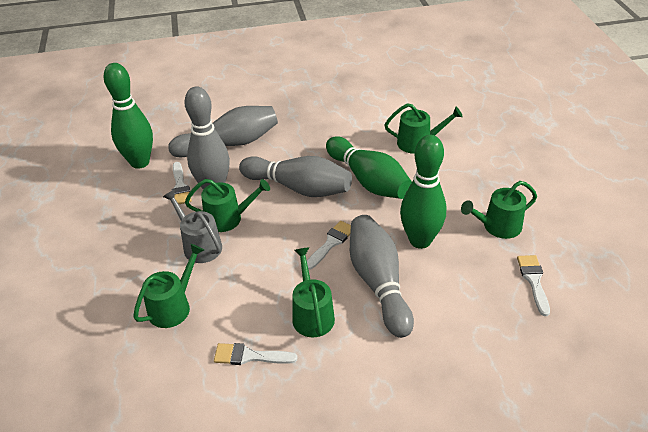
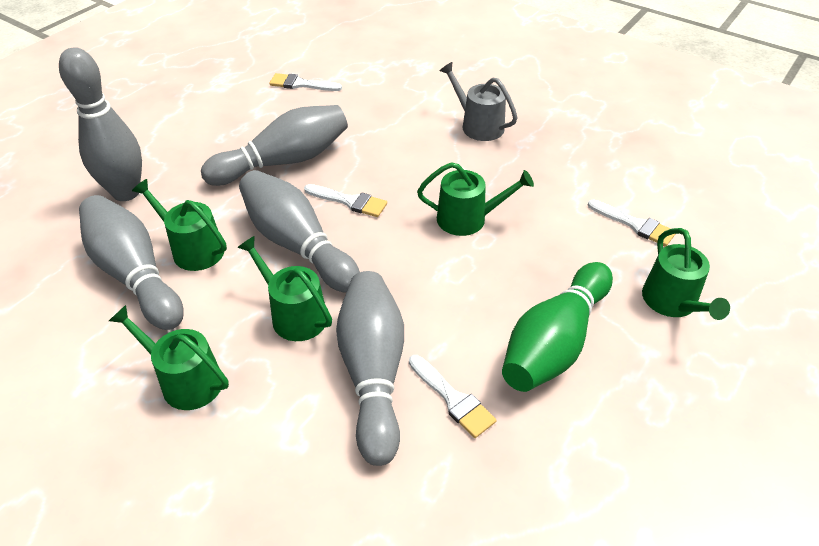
green bowling pin: 3 -> 1
grey bowling pin: 4 -> 5

